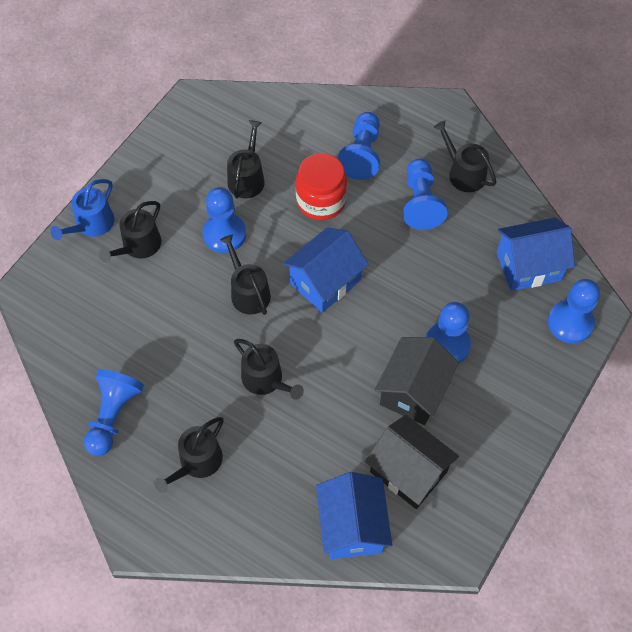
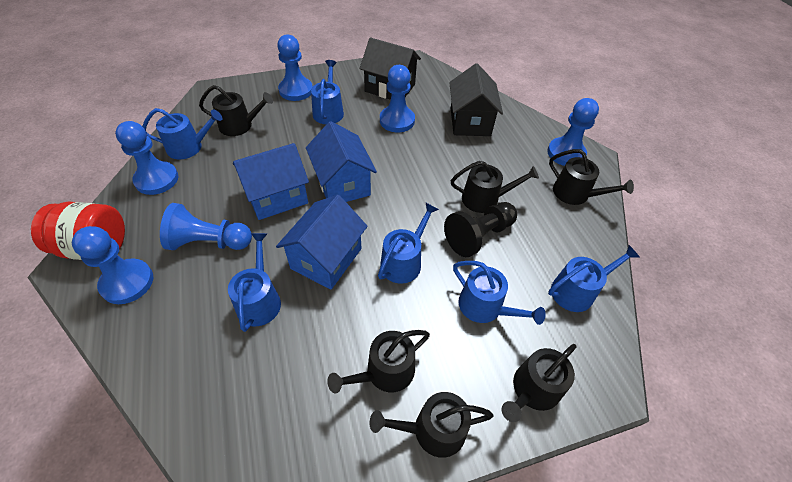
black pawn: 0 -> 1
blue watering can: 1 -> 6

